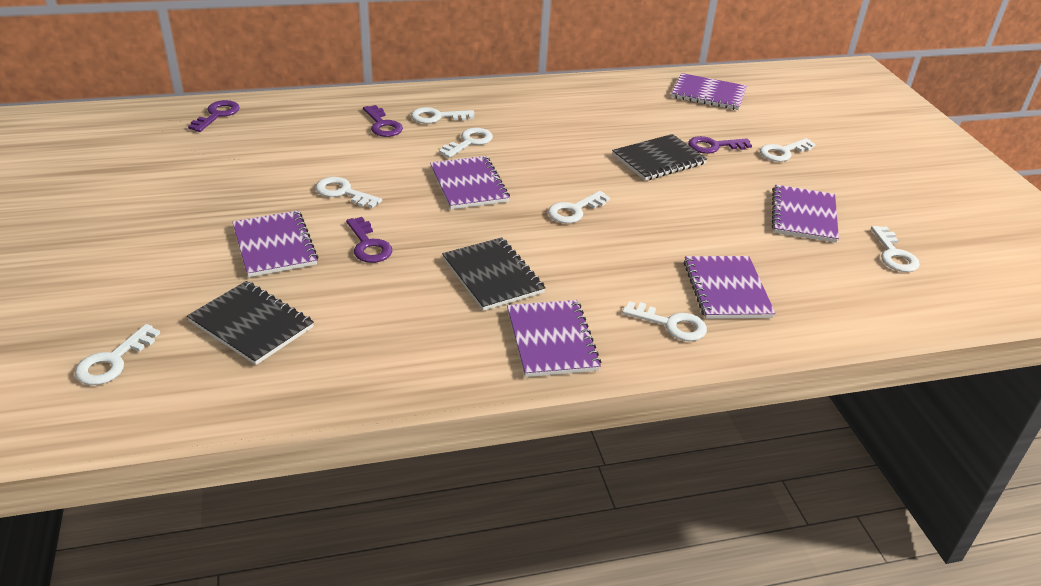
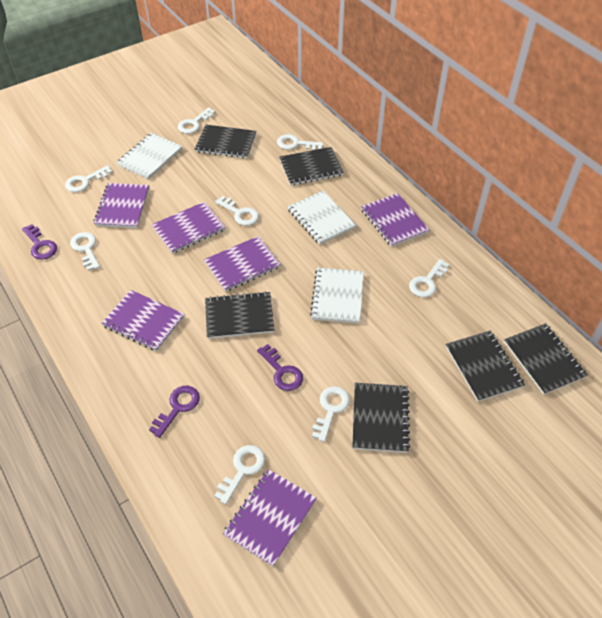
black notebook: 3 -> 6
purple key: 4 -> 3
white notebook: 0 -> 3

